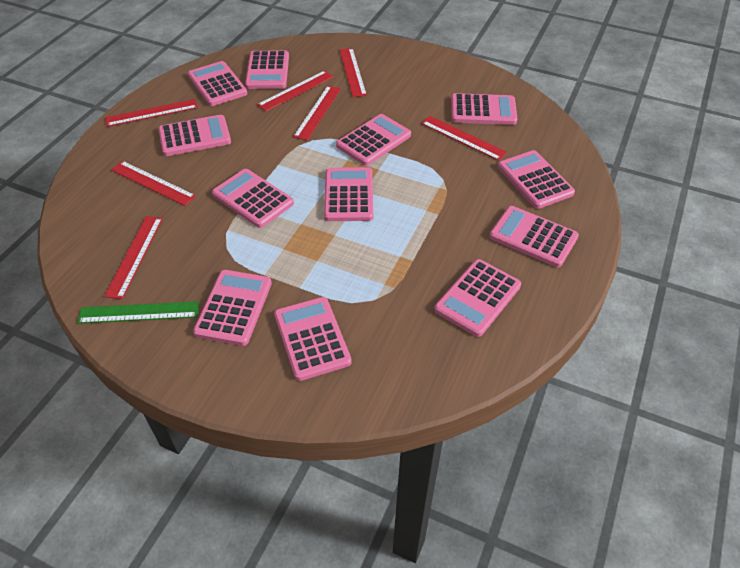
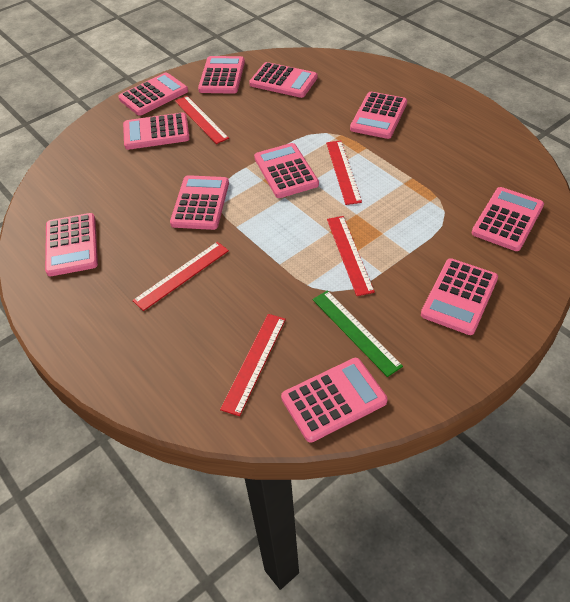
pink calculator: 12 -> 11
red ruler: 7 -> 5

